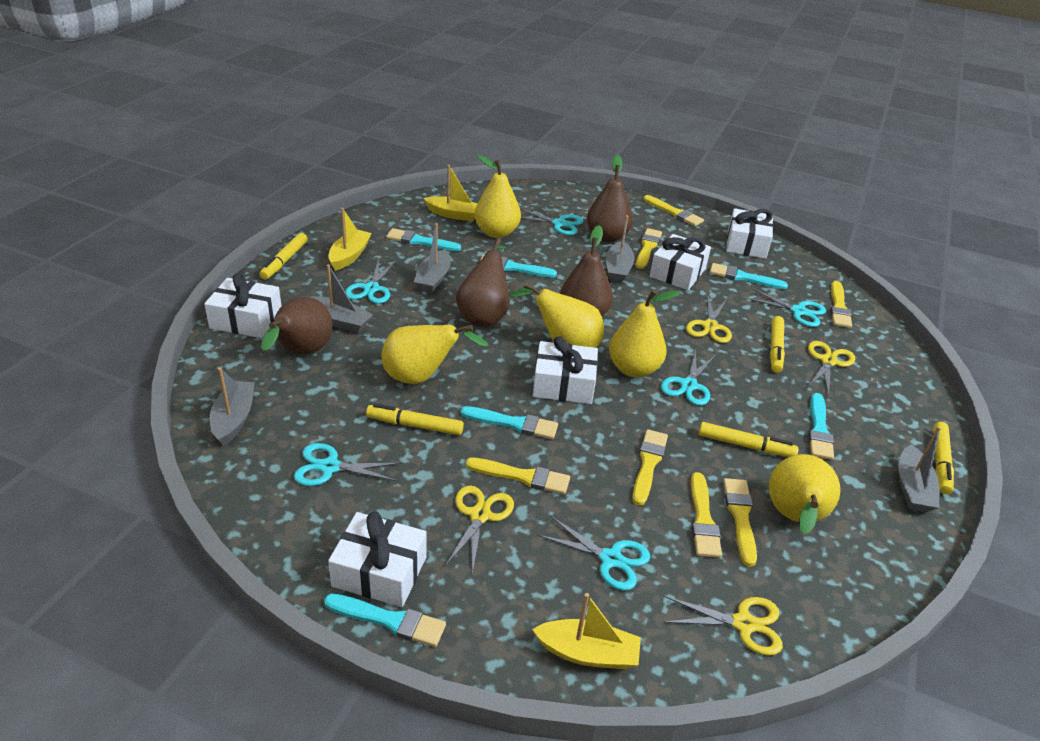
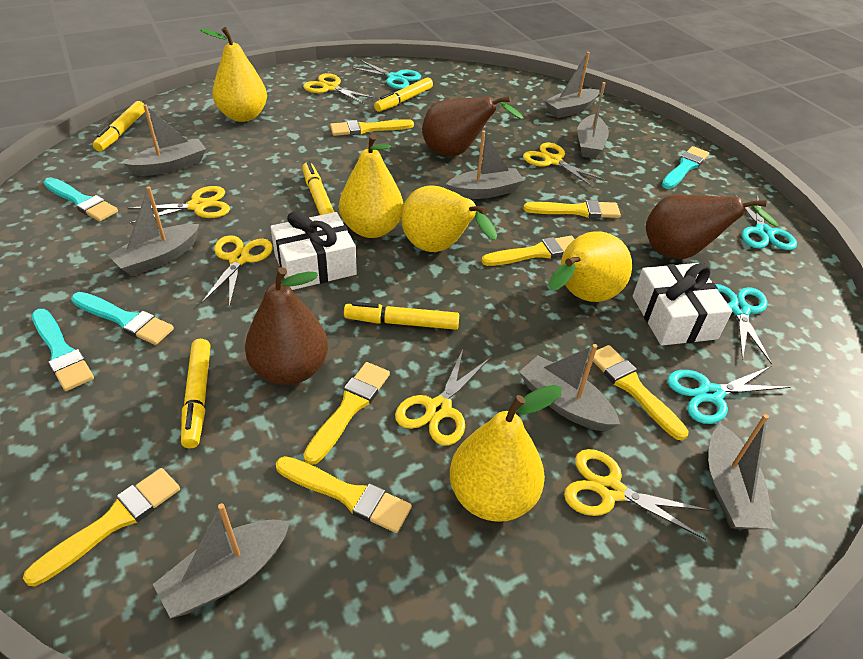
brown pear: 4 -> 3
grey boat: 5 -> 8
turquoise brush: 6 -> 4
turquoise scissors: 6 -> 4
white gift: 5 -> 2
yellow boat: 3 -> 0
yellow scissors: 4 -> 6

